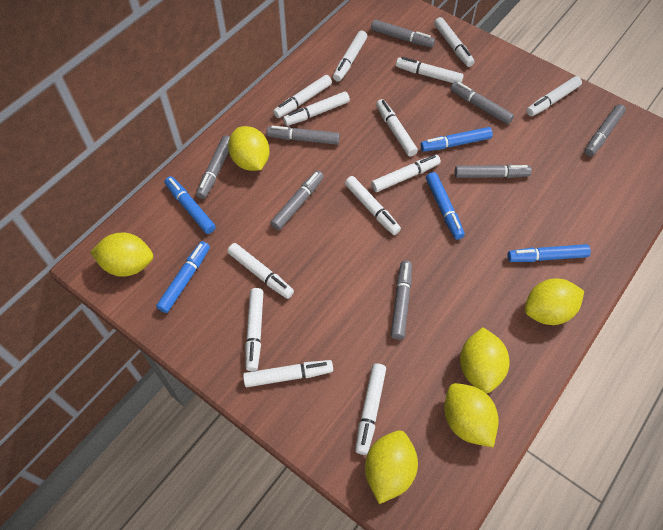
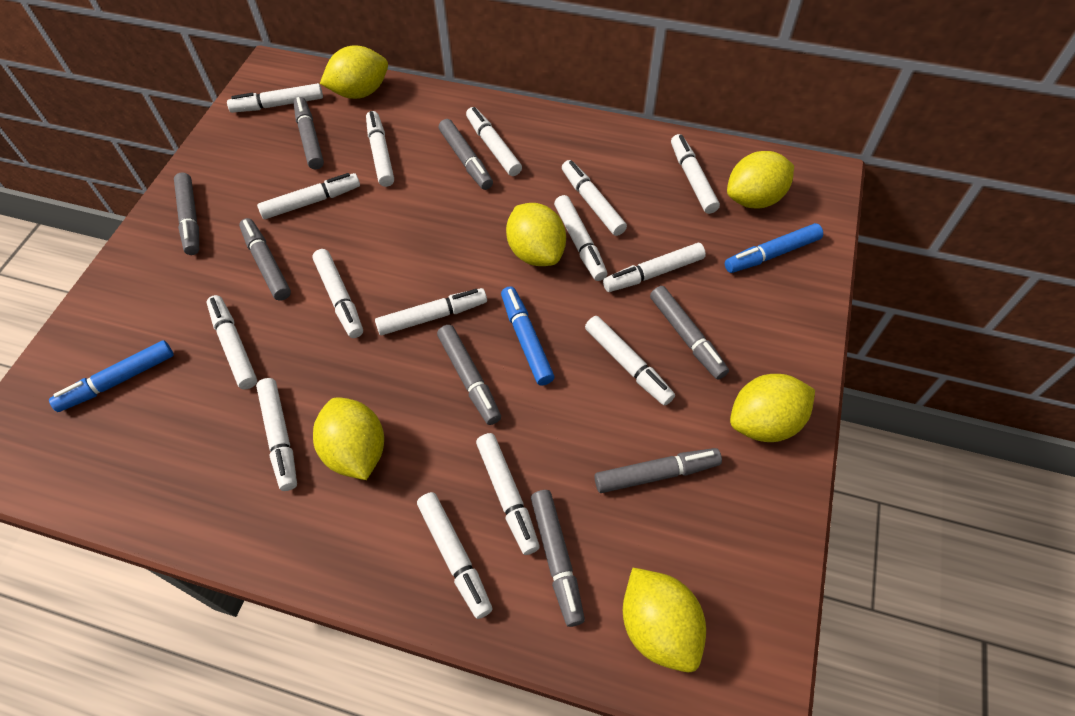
blue marker: 5 -> 3
white marker: 13 -> 15

